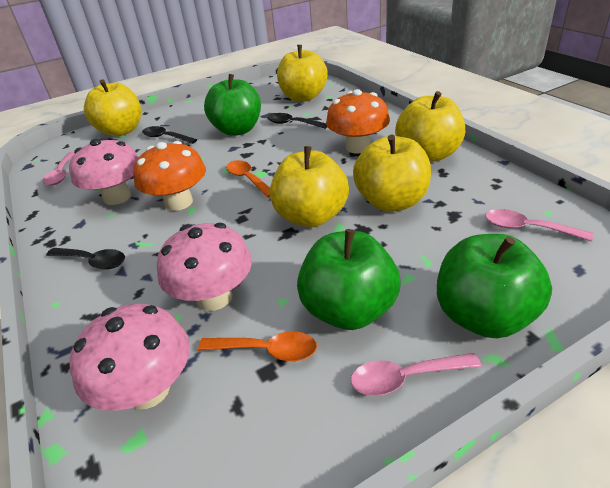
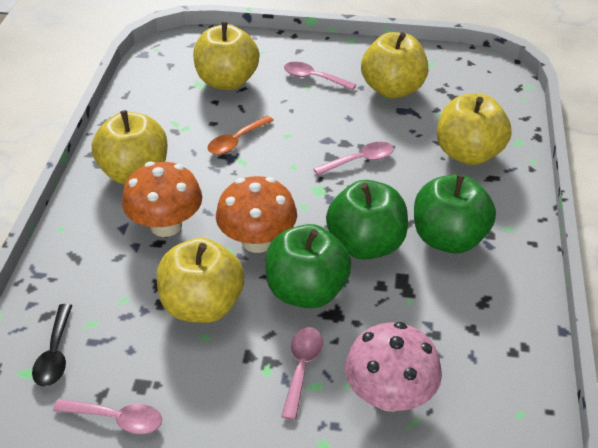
black spoon: 3 -> 1
orange spoon: 2 -> 1
pink mushroom: 3 -> 1
pink spoon: 3 -> 4

